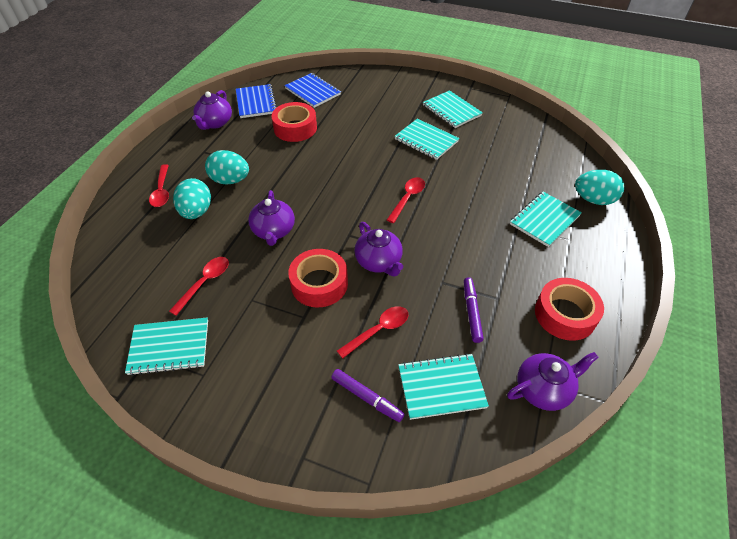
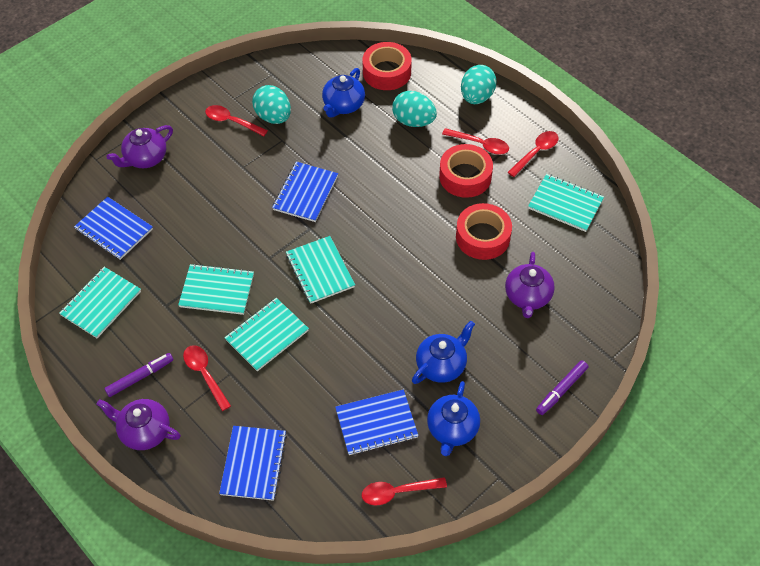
blue notebook: 2 -> 4
blue teapot: 0 -> 3
purple teapot: 4 -> 3
red spoon: 4 -> 5

